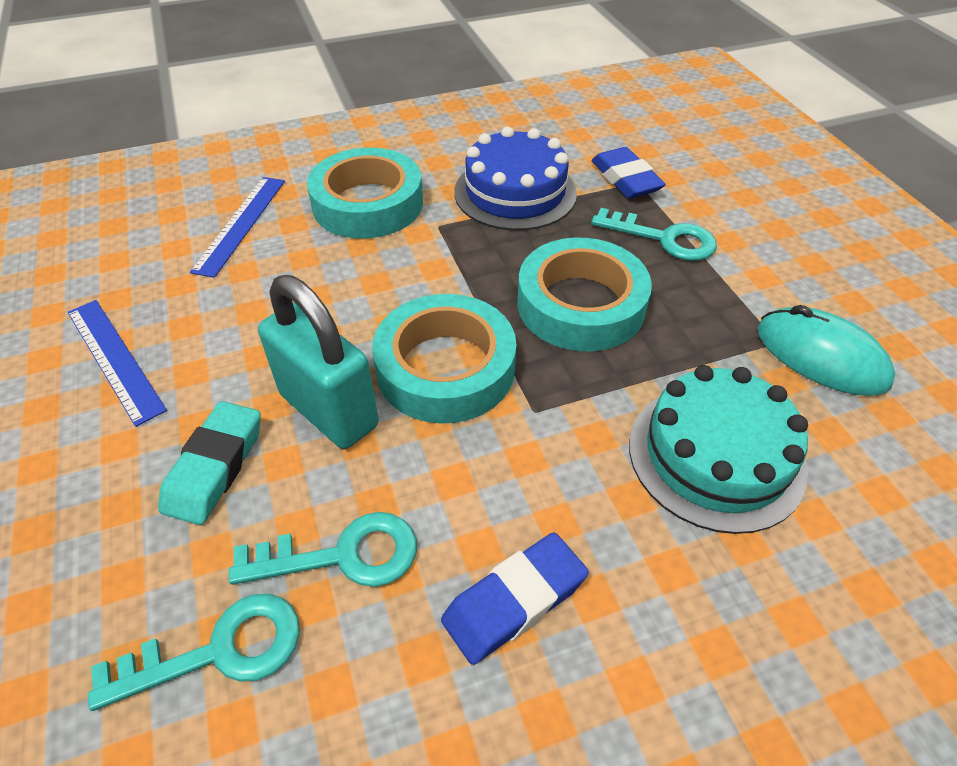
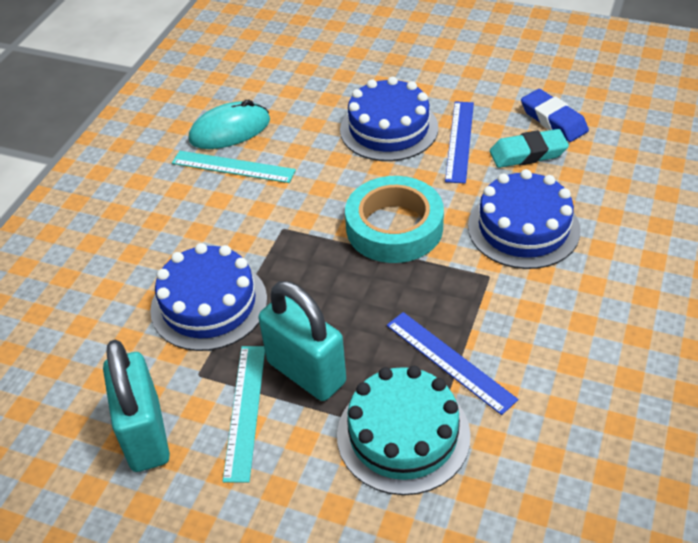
blue cake: 1 -> 3
blue eraser: 2 -> 1
turquoise key: 3 -> 0
turquoise padlock: 1 -> 2
turquoise ruler: 0 -> 2
turquoise tape: 3 -> 1

